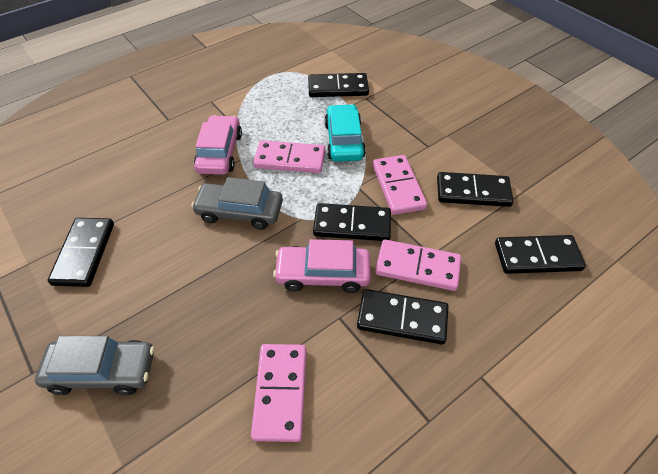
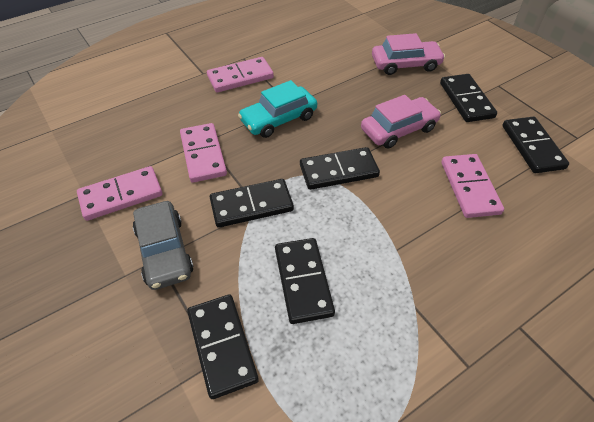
grey car: 2 -> 1

